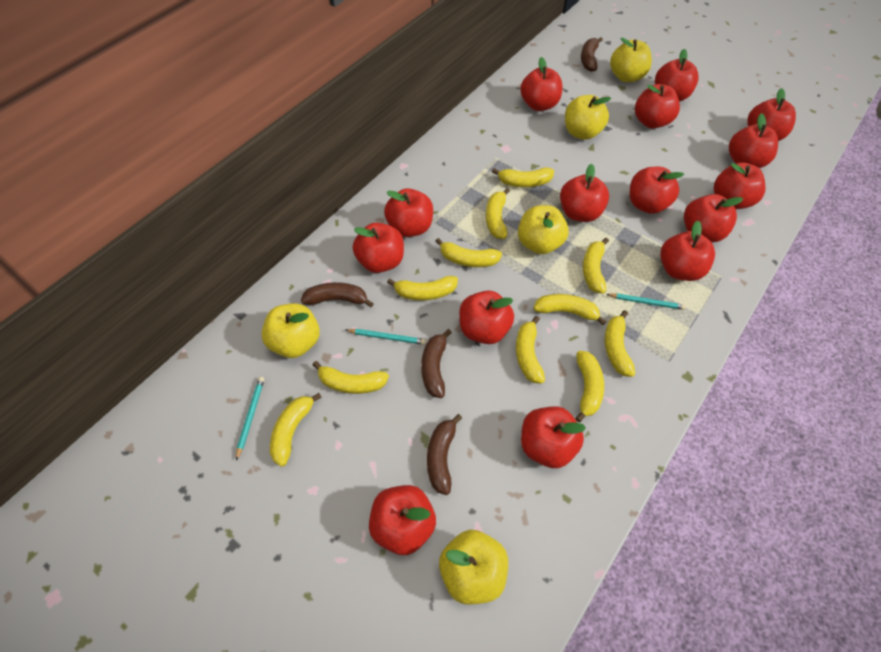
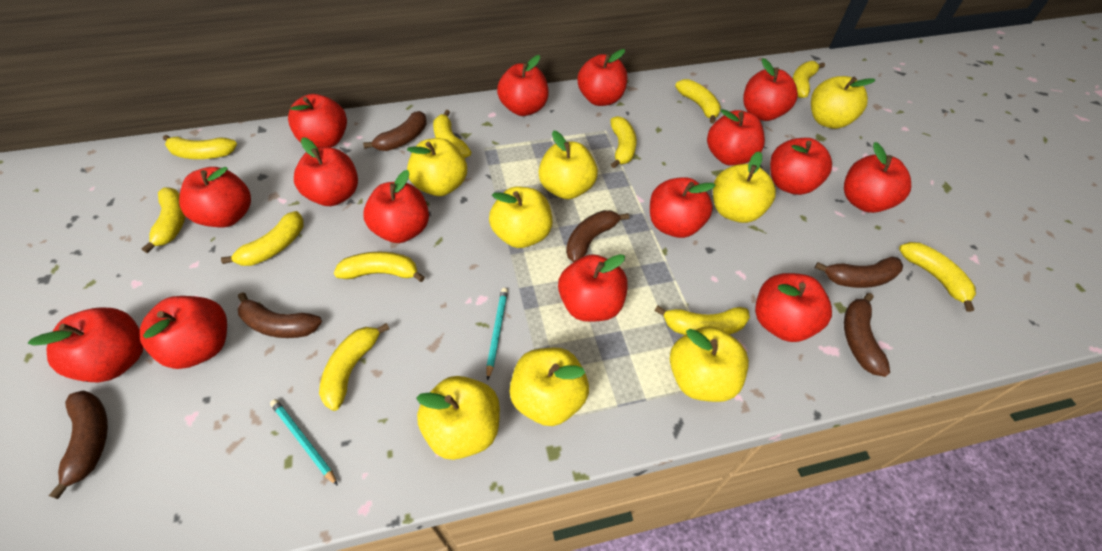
brown banana: 4 -> 6
turquoise pencil: 3 -> 2
yellow apple: 5 -> 8

